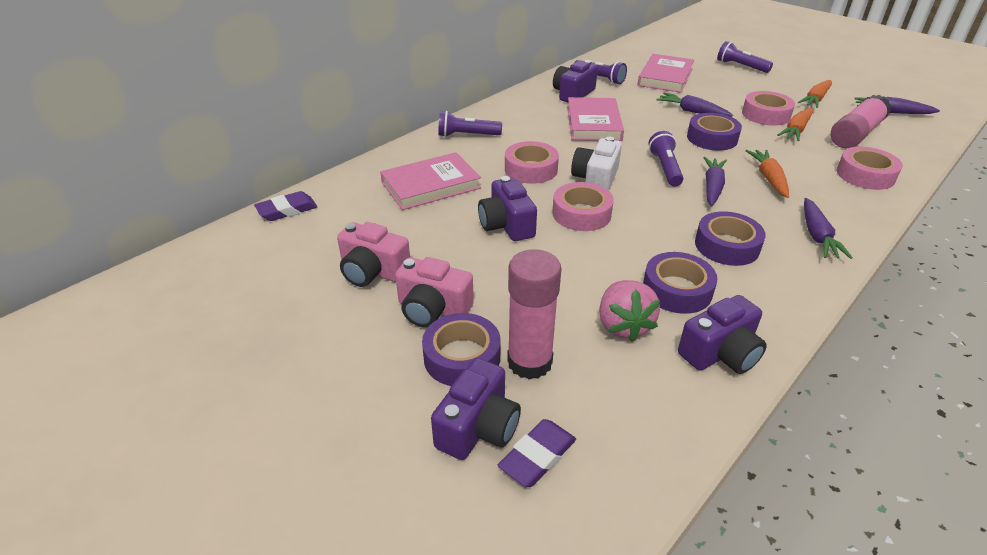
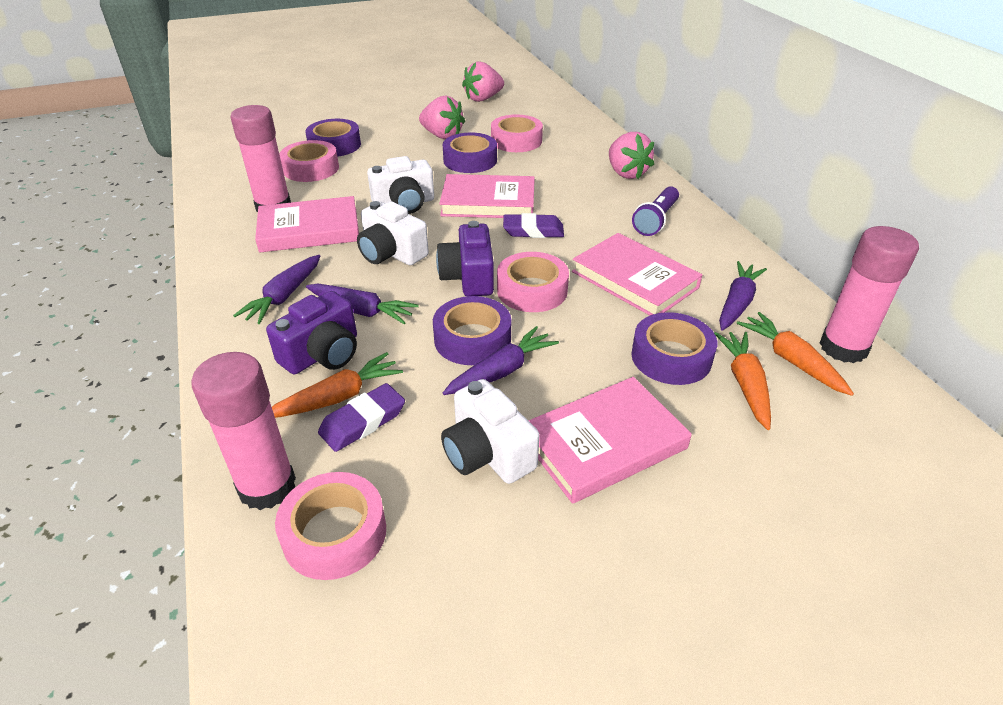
pink book: 3 -> 4
pink camera: 2 -> 0
pink glue stick: 2 -> 3
pink strawberry: 1 -> 3
purple camera: 4 -> 2
purple flashlight: 4 -> 1
white camera: 1 -> 3

